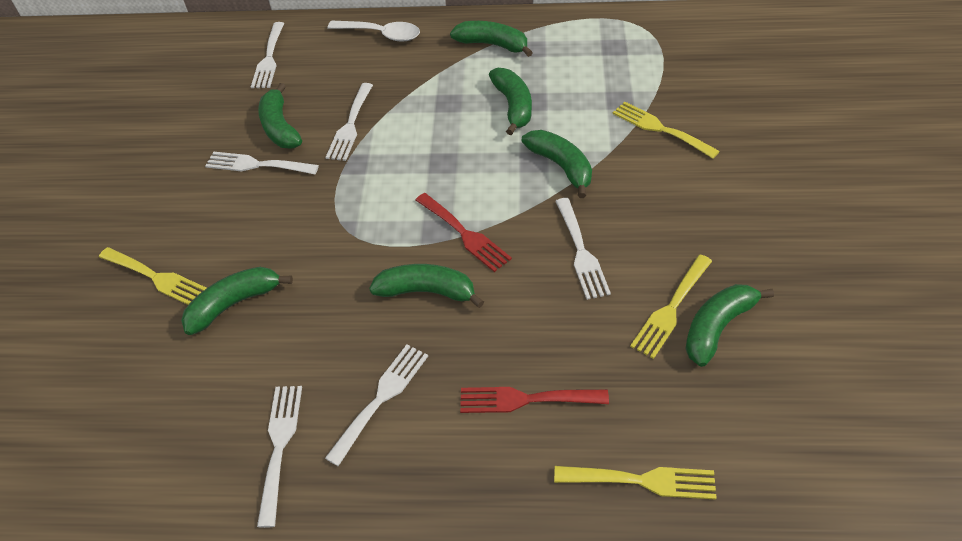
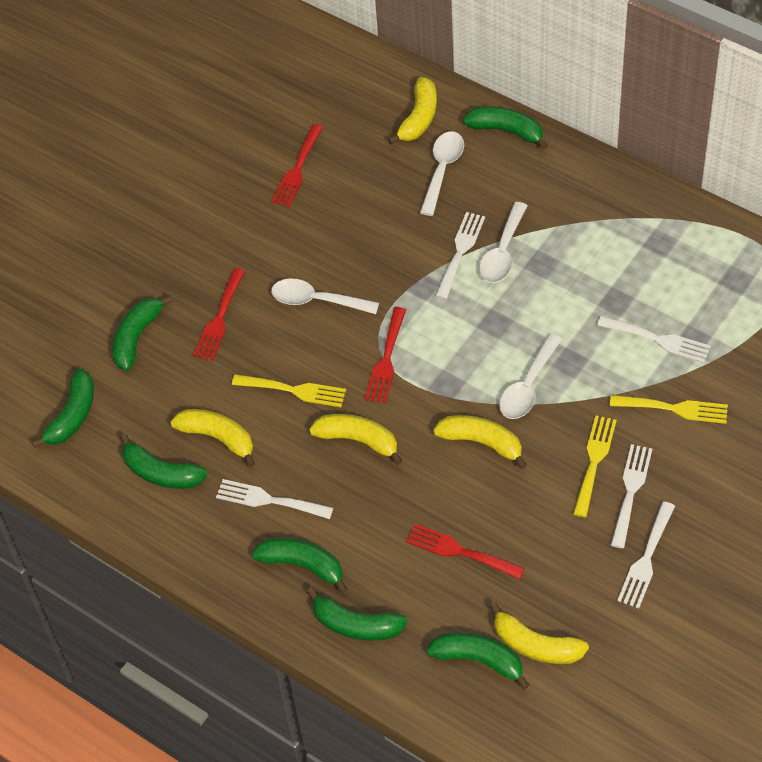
red fork: 2 -> 4
white fork: 6 -> 5
white spoon: 1 -> 4
yellow banana: 0 -> 5
yellow fork: 4 -> 3

